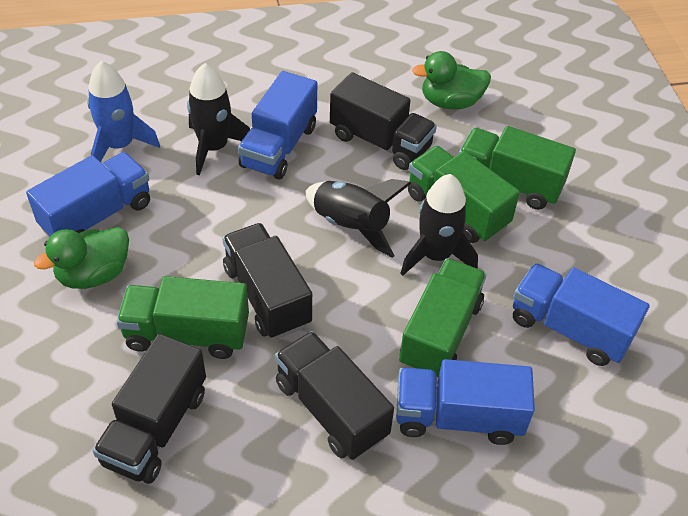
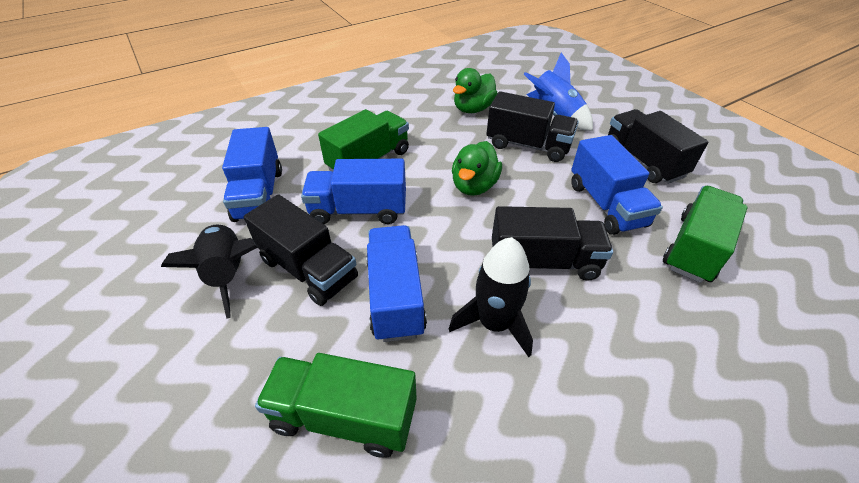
black rocket: 3 -> 2
green truck: 4 -> 3

